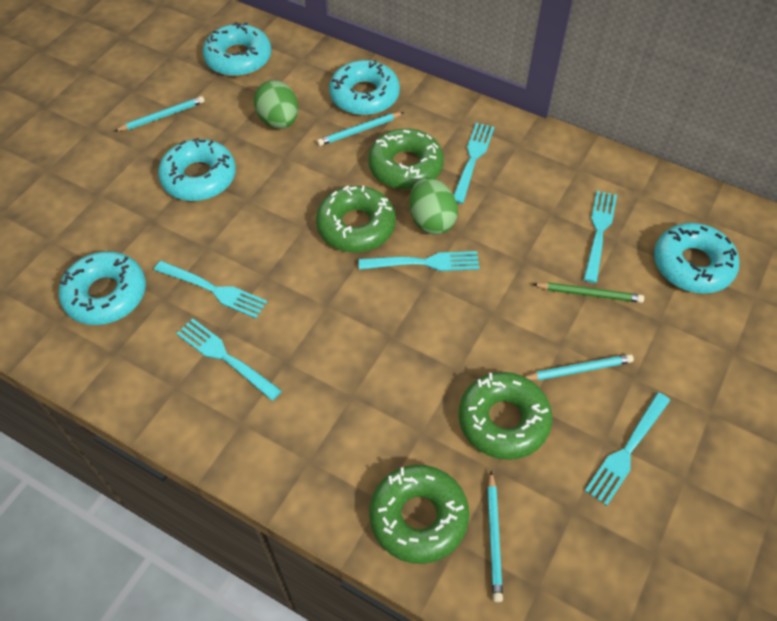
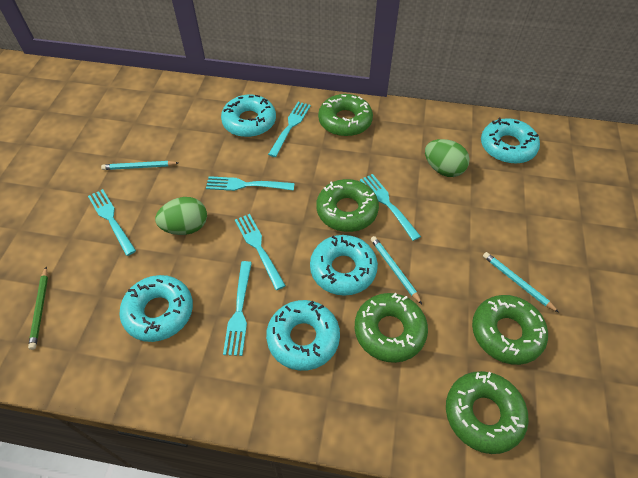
green donut: 4 -> 5
turquoise pencil: 4 -> 3

